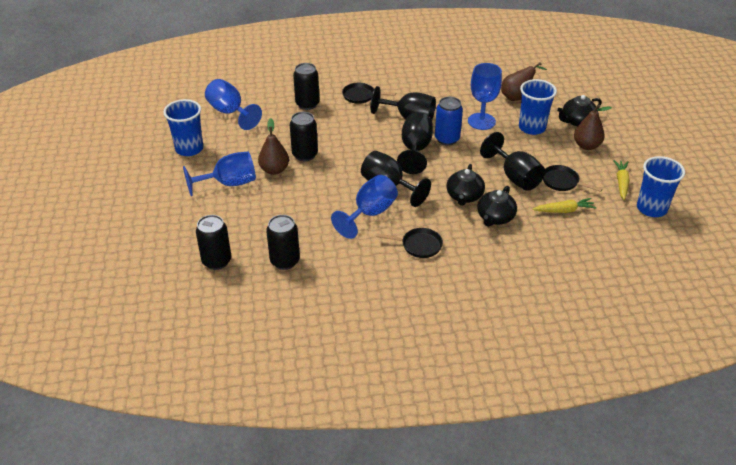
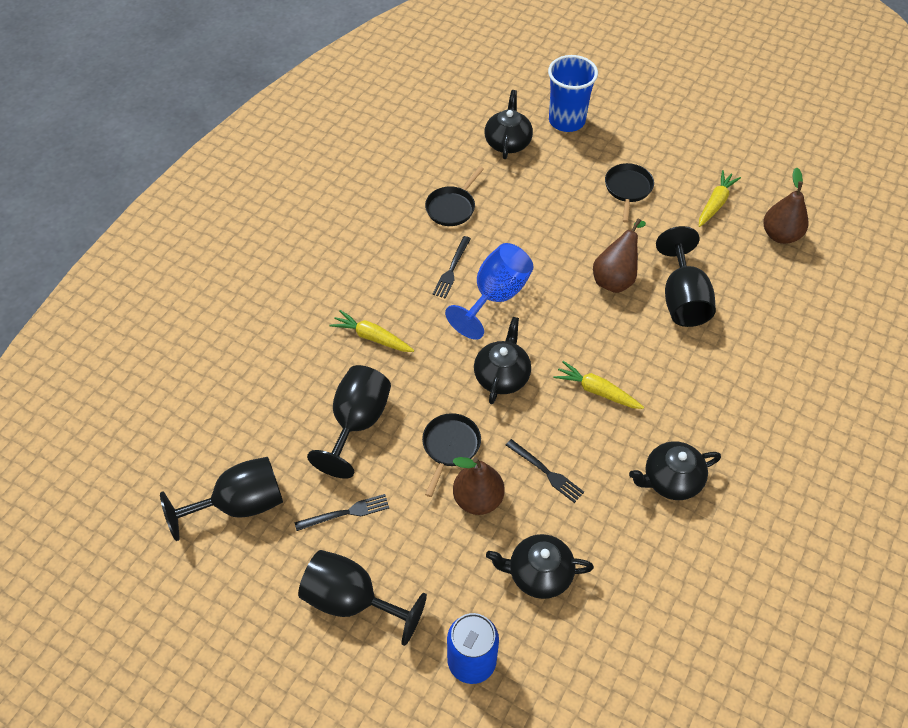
black can: 4 -> 0
black fork: 0 -> 3
black teapot: 3 -> 4
blue cup: 3 -> 1
blue goblet: 4 -> 1
yellow carrot: 2 -> 3

